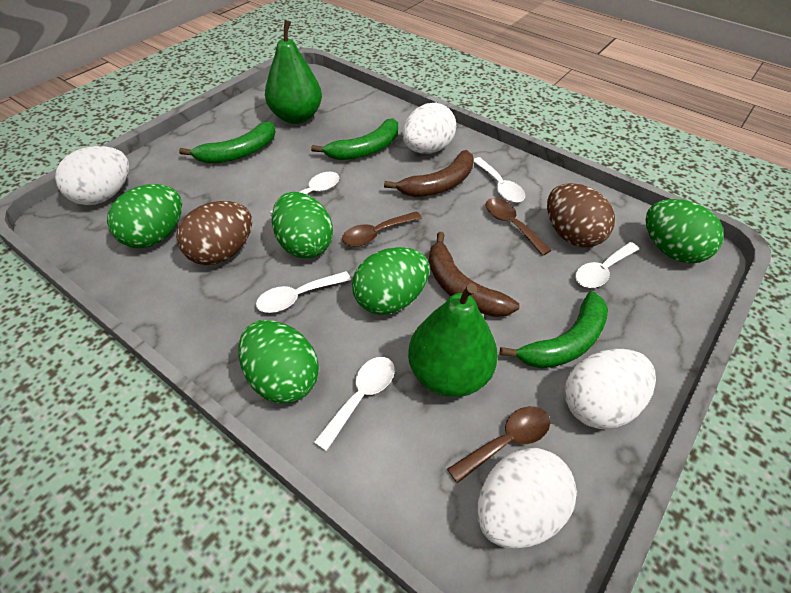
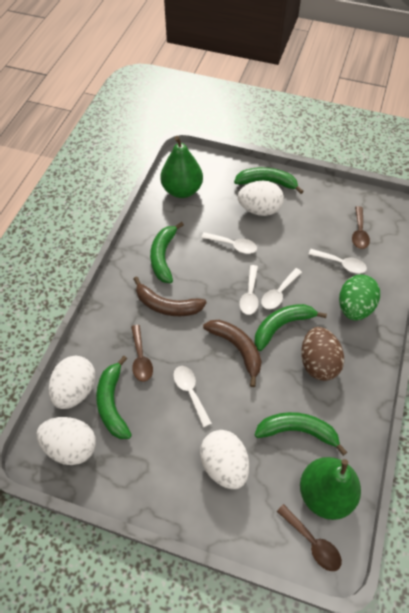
brown egg: 2 -> 1
green banana: 3 -> 5
green egg: 5 -> 1

